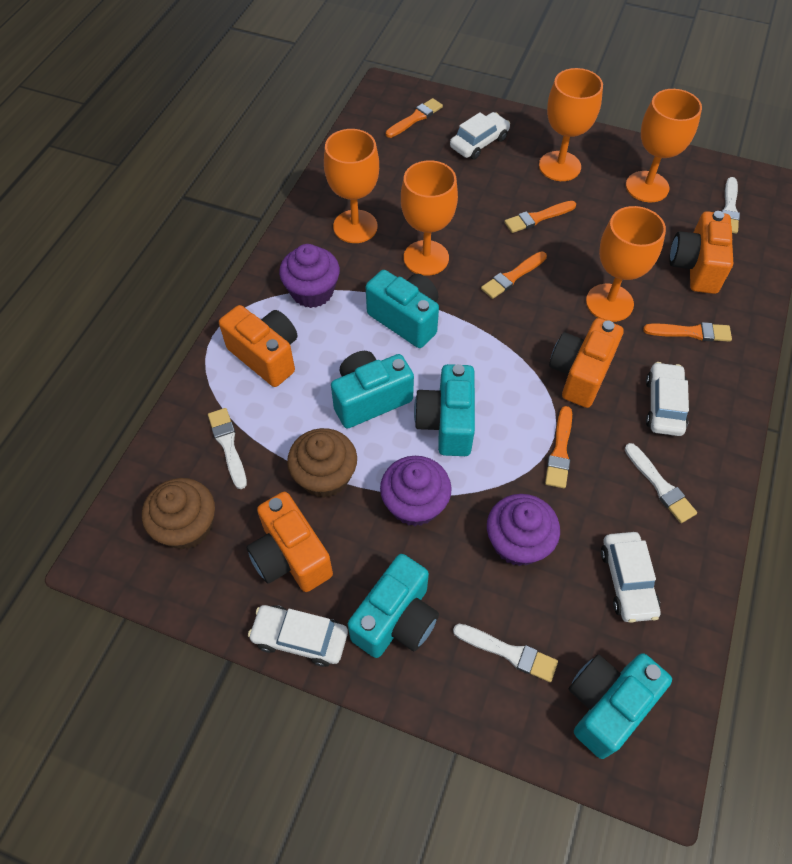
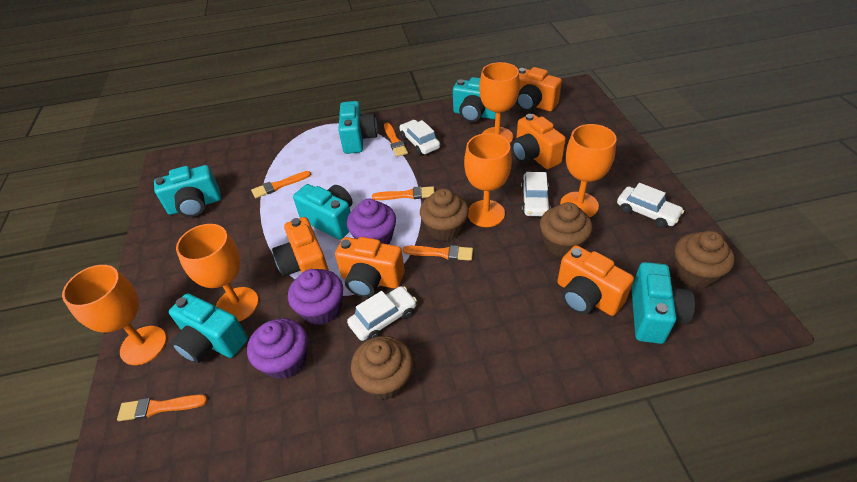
brown cupcake: 2 -> 4
orange camera: 4 -> 5
turquoise camera: 5 -> 6
white brush: 4 -> 0

